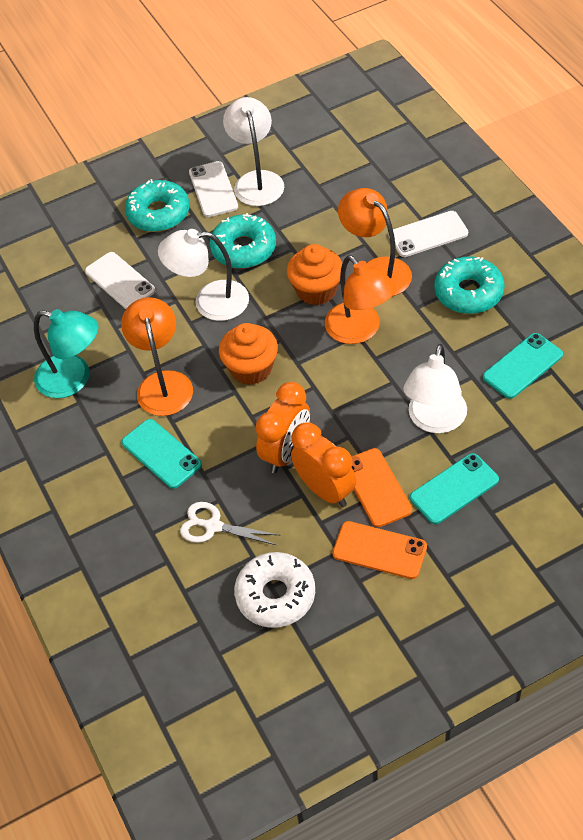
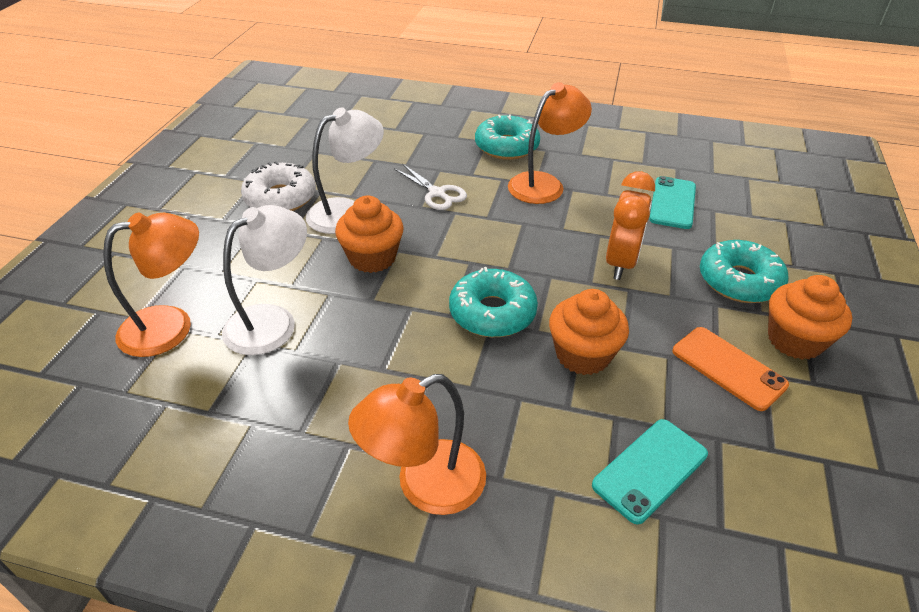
orange clock: 2 -> 1
orange cupcake: 2 -> 3
orange phone: 2 -> 1
turquoise lamp: 1 -> 0
turquoise phone: 3 -> 2
white lamp: 3 -> 2
white phone: 3 -> 0

